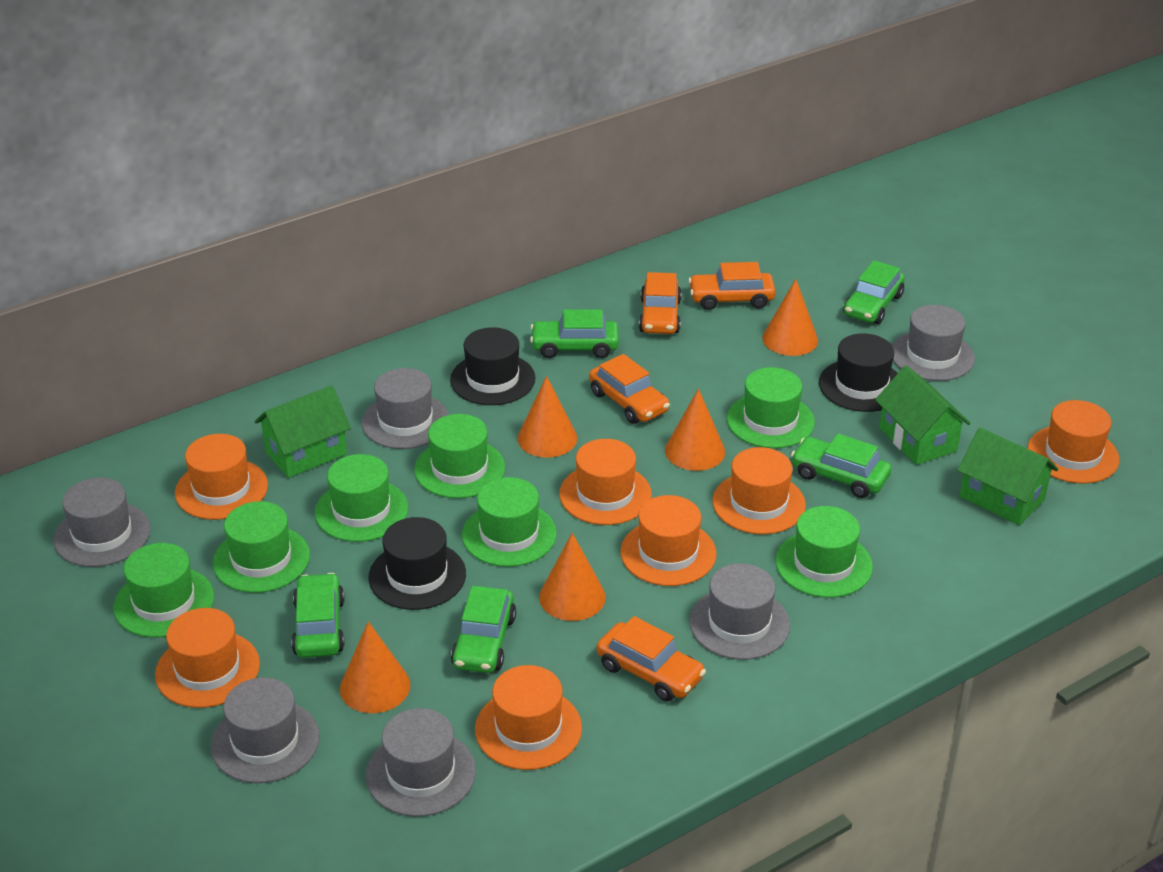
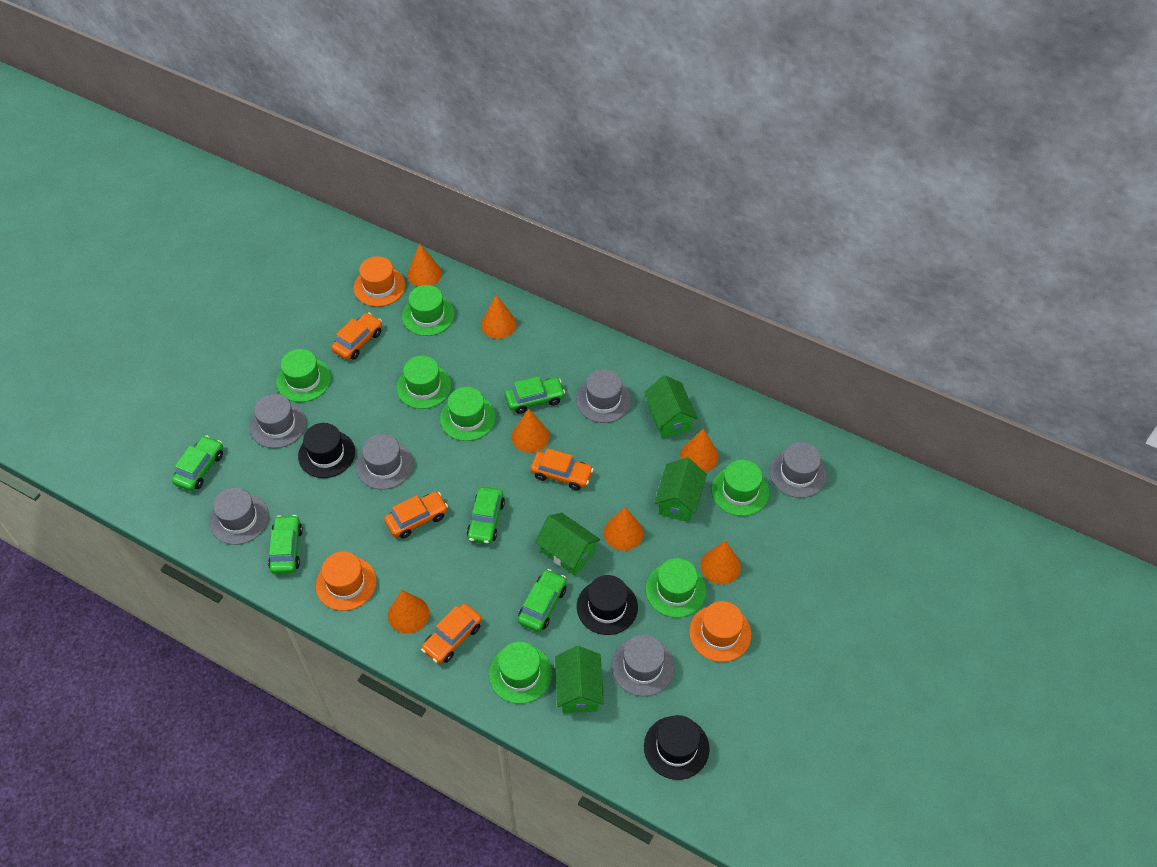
green house: 3 -> 4
orange cone: 5 -> 7
orange hat: 7 -> 3

